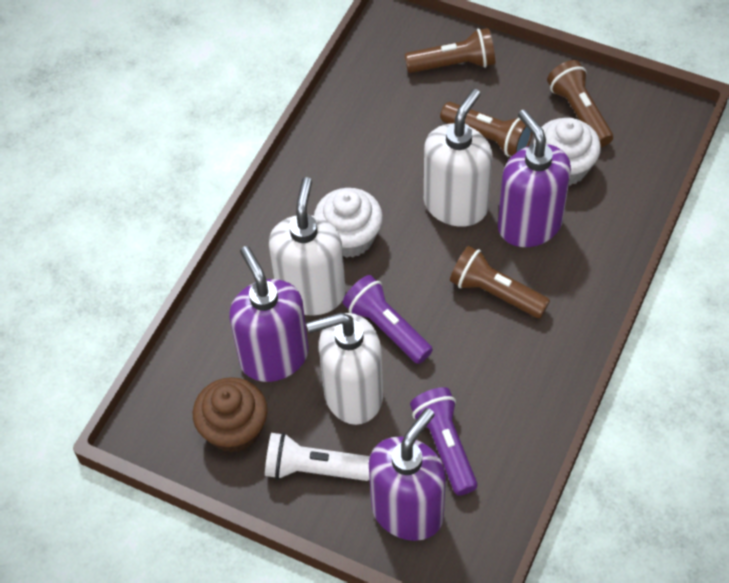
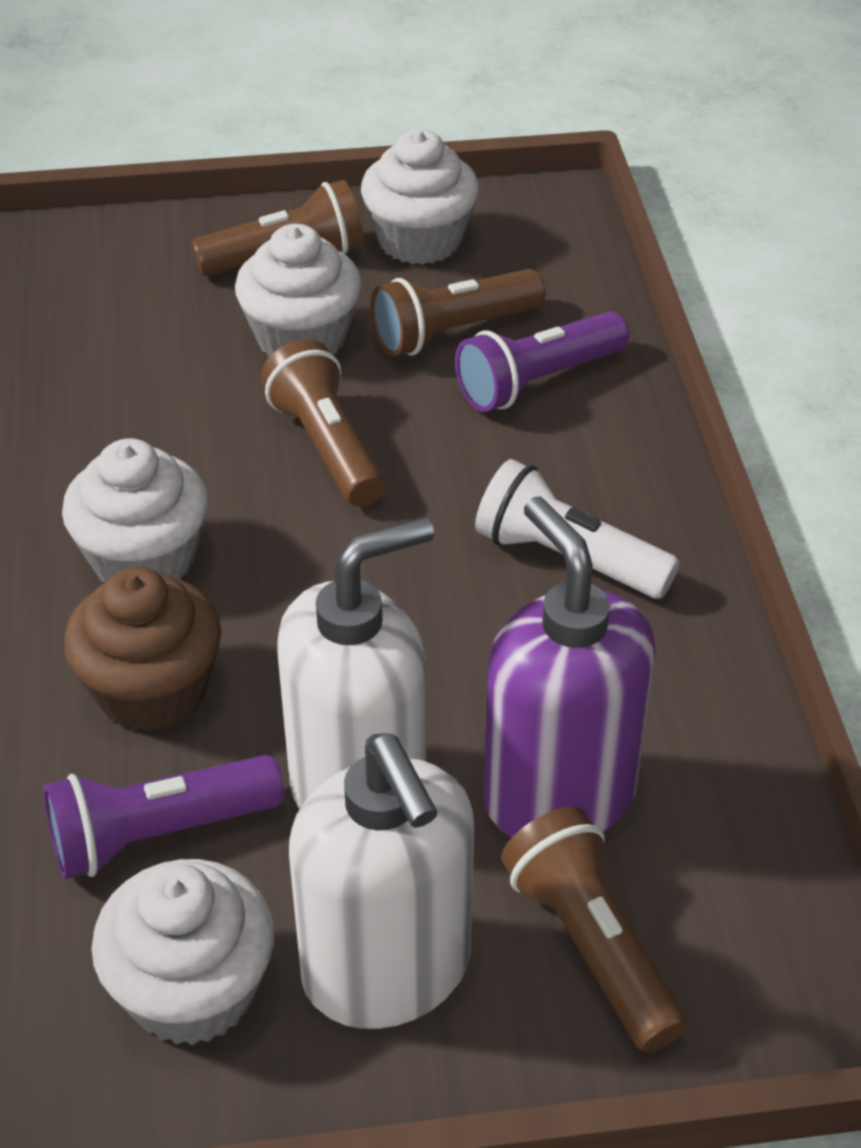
purple soap dispenser: 3 -> 1
white cupcake: 2 -> 4
white soap dispenser: 3 -> 2

